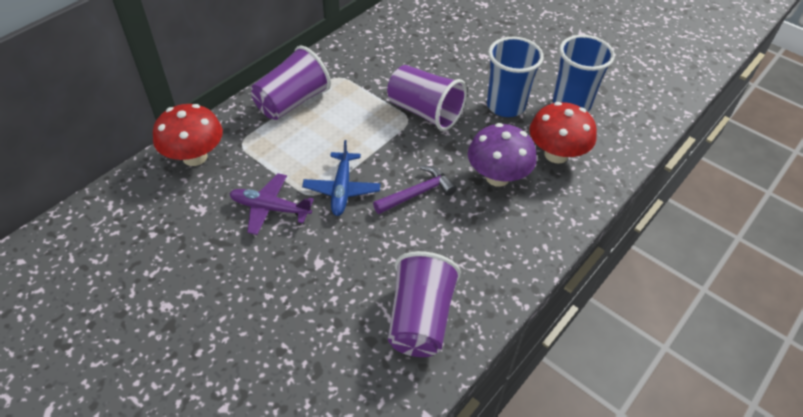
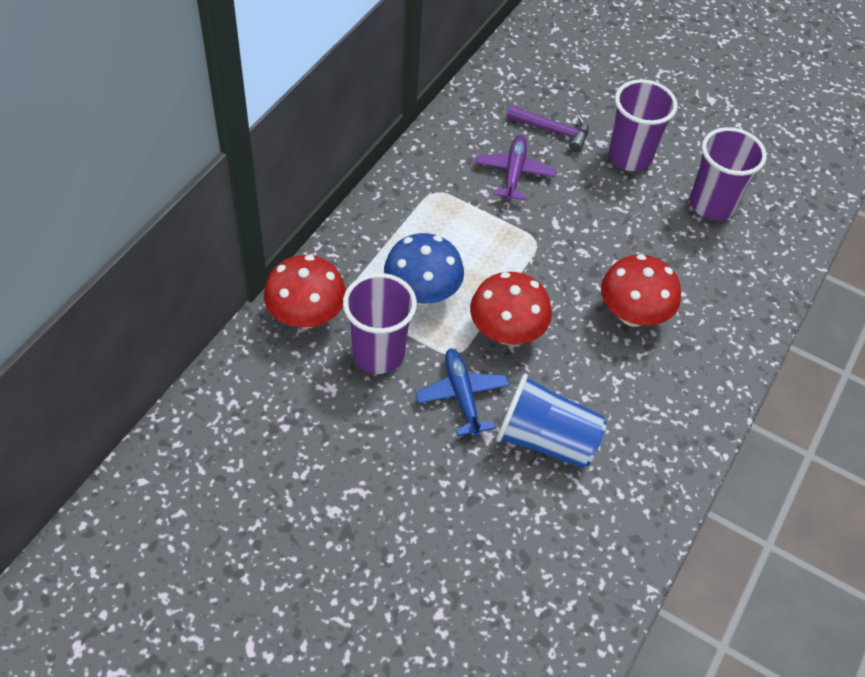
blue cup: 2 -> 1
blue mushroom: 0 -> 1
purple mushroom: 1 -> 0
red mushroom: 2 -> 3

